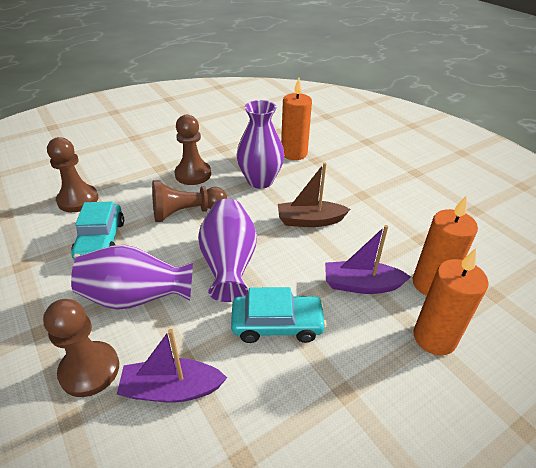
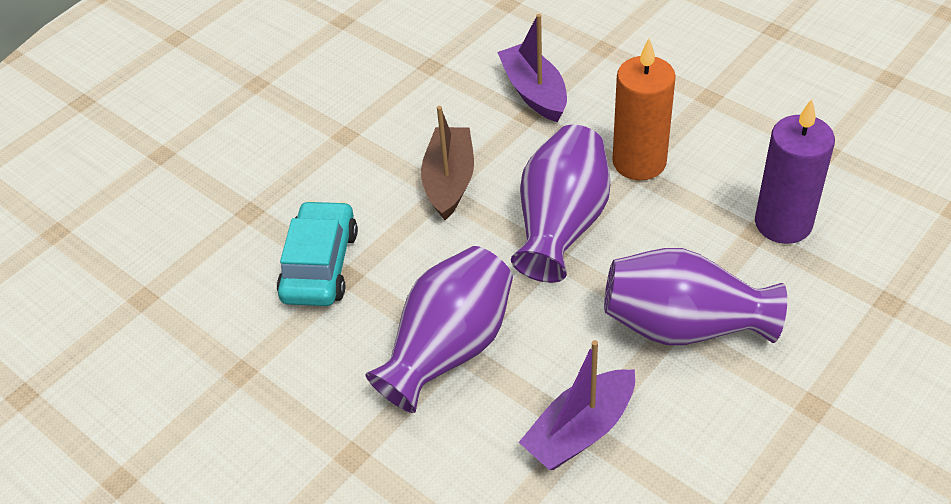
brown pawn: 4 -> 0
orange candle: 3 -> 1
purple candle: 0 -> 1
turquoise car: 2 -> 1

